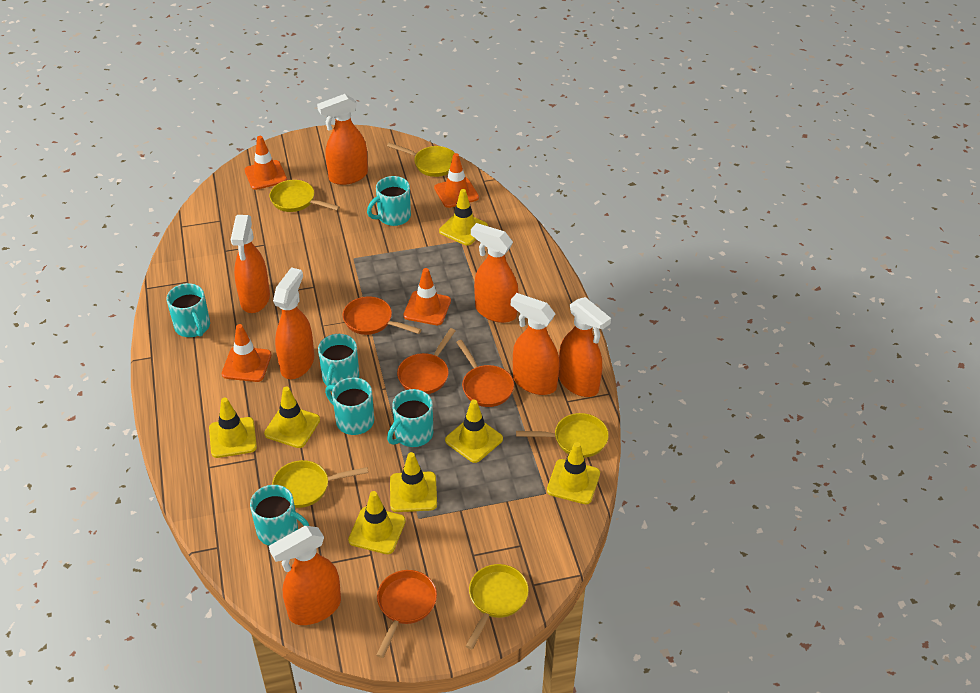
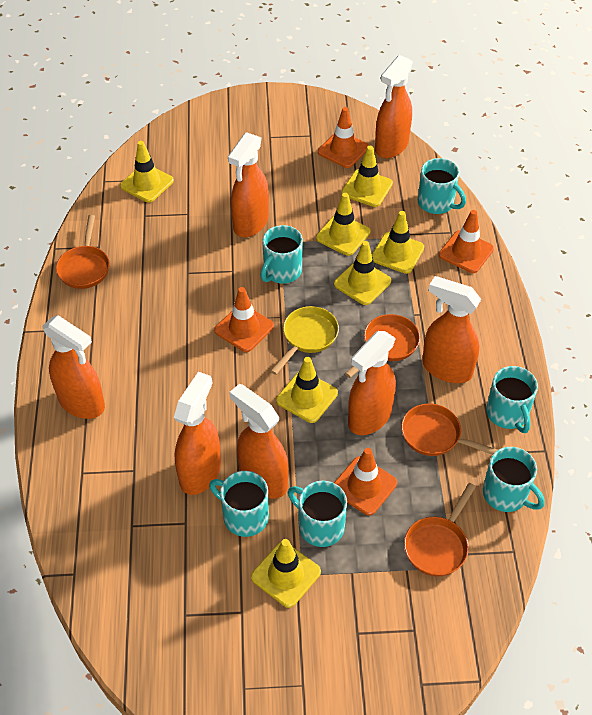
yellow pan: 5 -> 1

